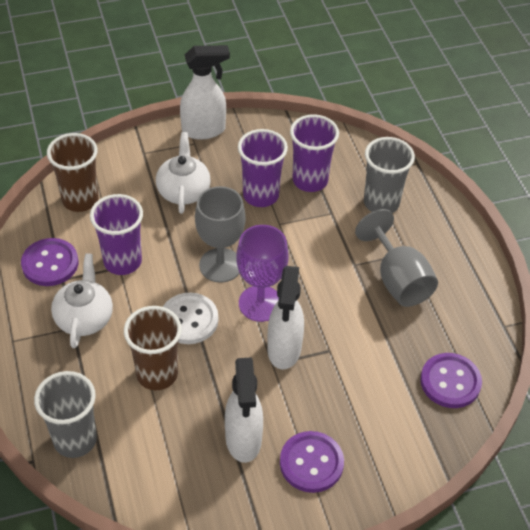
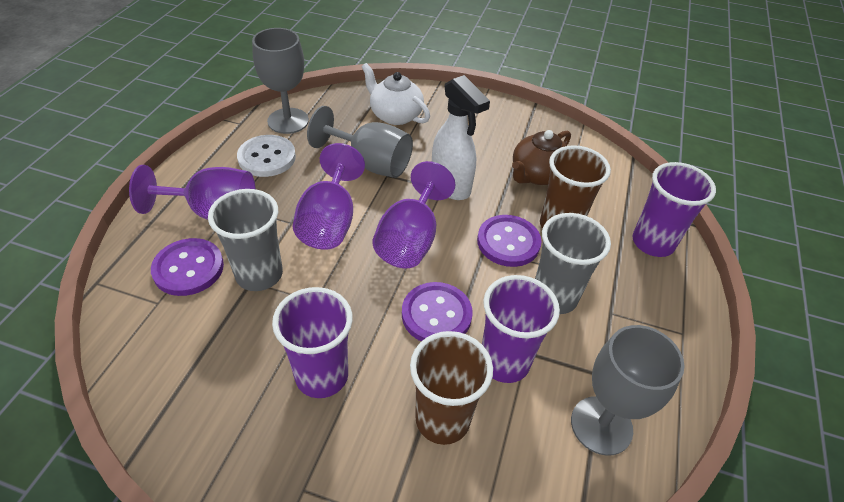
brown teapot: 0 -> 1
grey goblet: 2 -> 3
purple goblet: 1 -> 3
white spray bottle: 3 -> 1
white teapot: 2 -> 1

